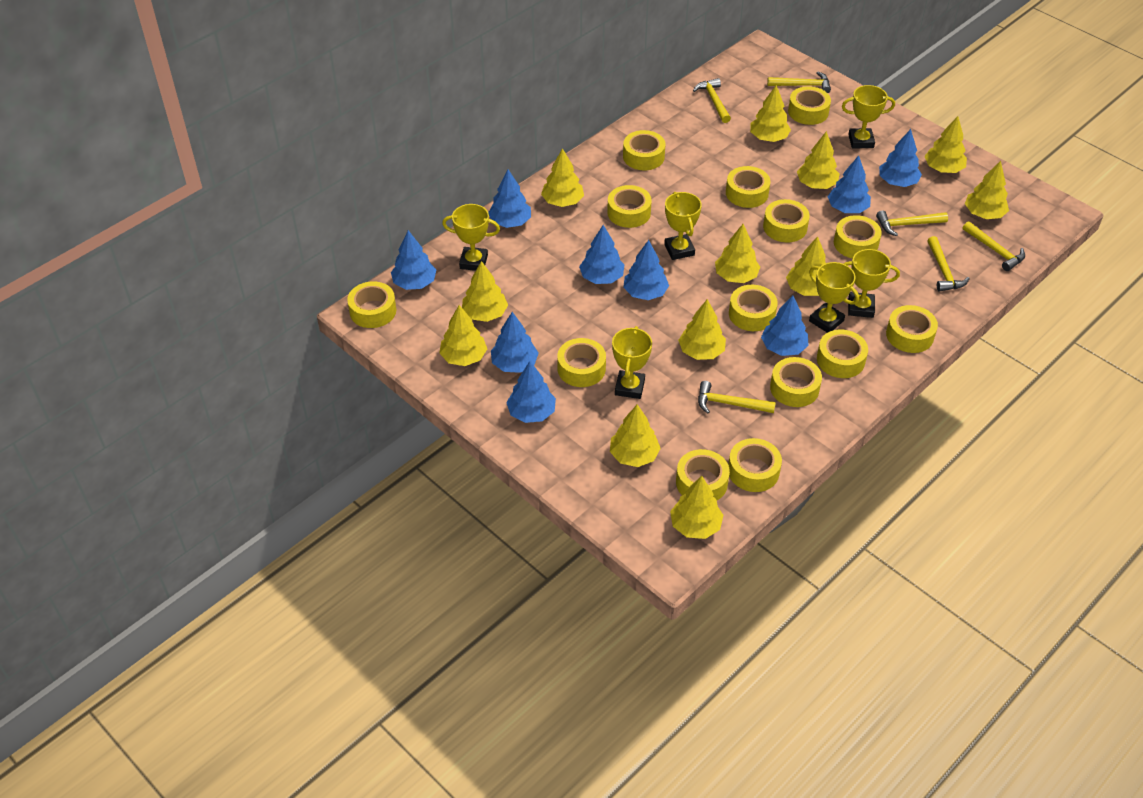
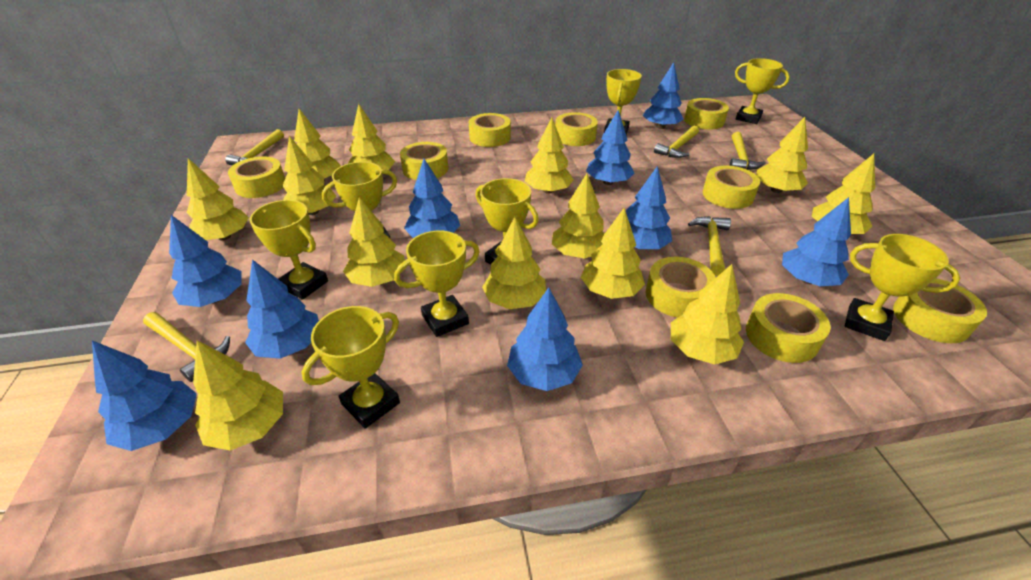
yellow hammer: 6 -> 5
yellow tape: 14 -> 9
yellow tree: 12 -> 13
yellow trophy: 6 -> 8

